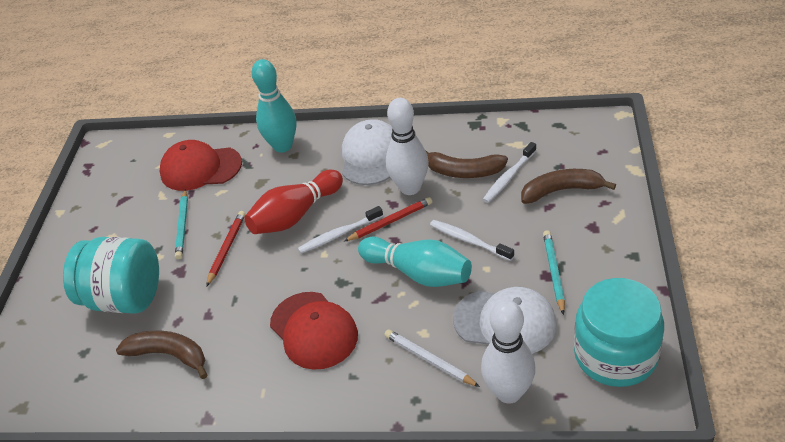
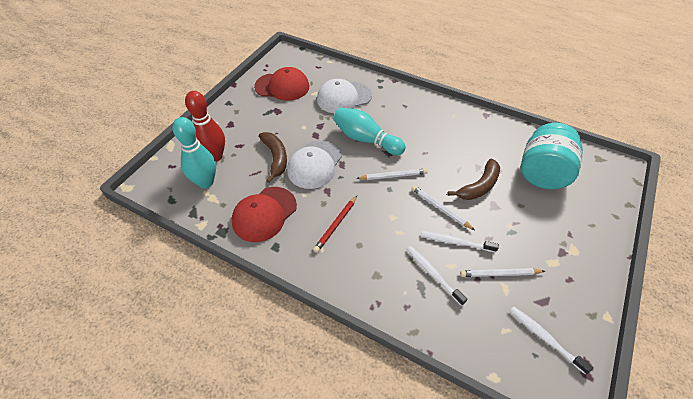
brown banana: 3 -> 2
red pencil: 2 -> 1
turquoise jar: 2 -> 1
turquoise pencil: 2 -> 0
white bowling pin: 2 -> 0
white pencil: 1 -> 3

